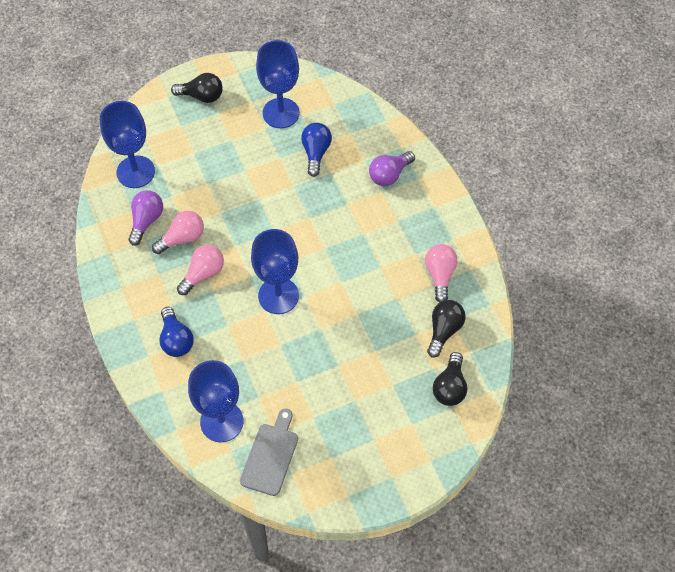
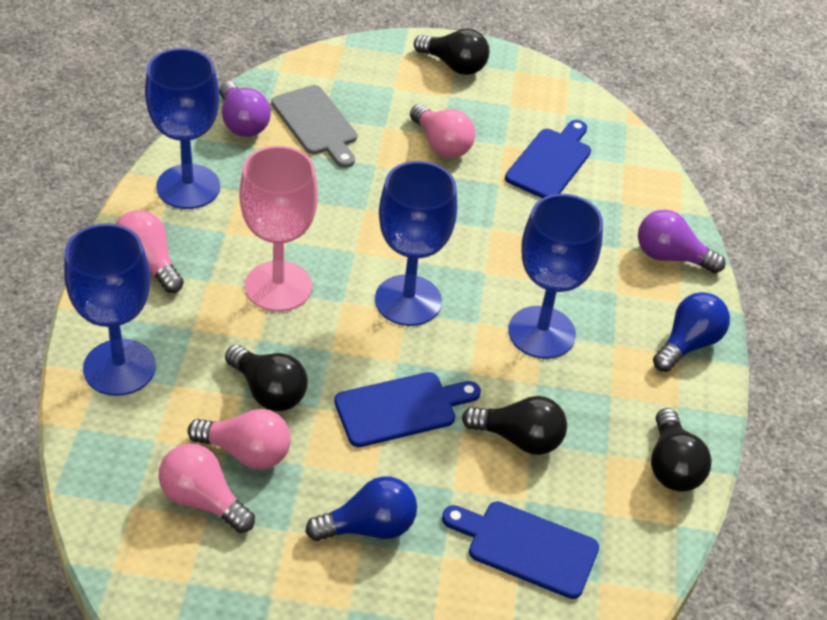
black light bulb: 3 -> 4
blue cutting board: 0 -> 3
pink goblet: 0 -> 1
pink light bulb: 3 -> 4

